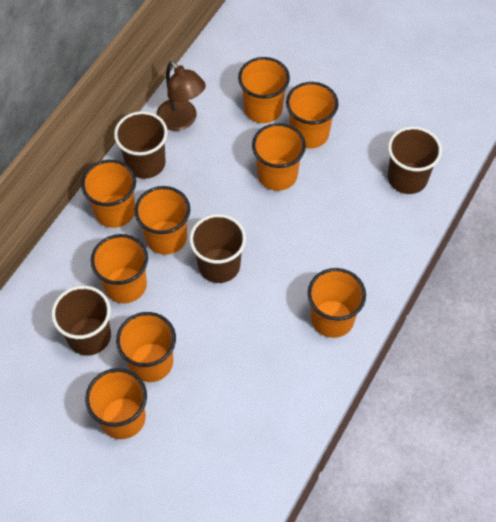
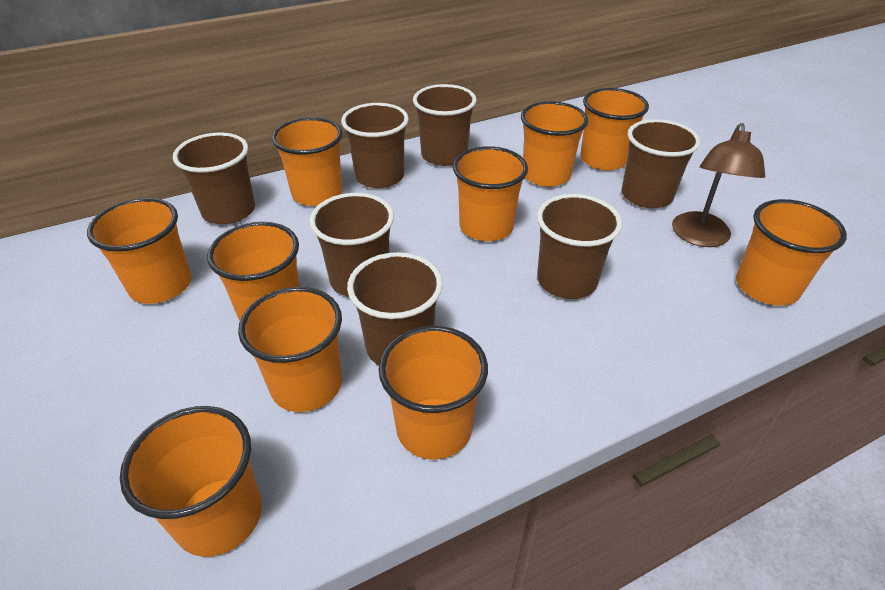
brown cup: 4 -> 7
orange cup: 9 -> 10

